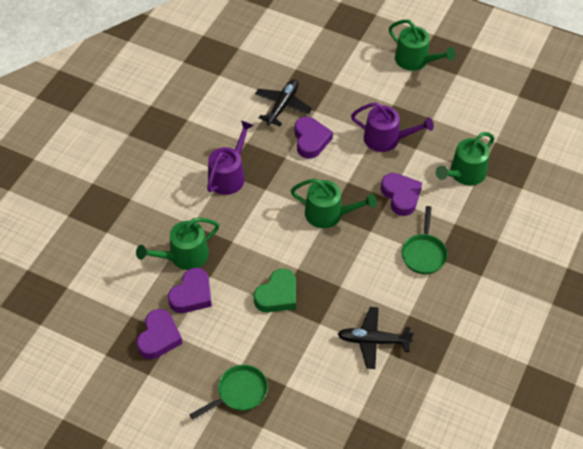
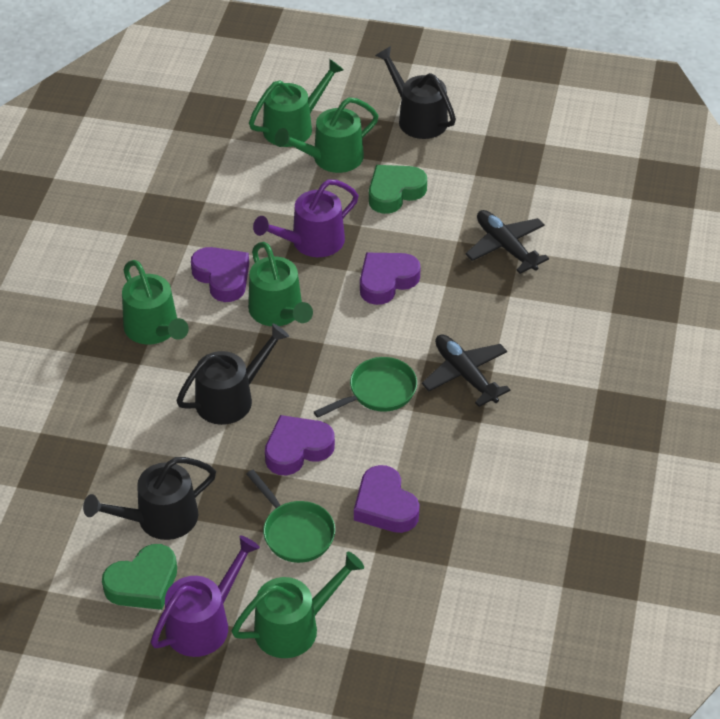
black watering can: 0 -> 3
green heart: 1 -> 2
green watering can: 4 -> 5

